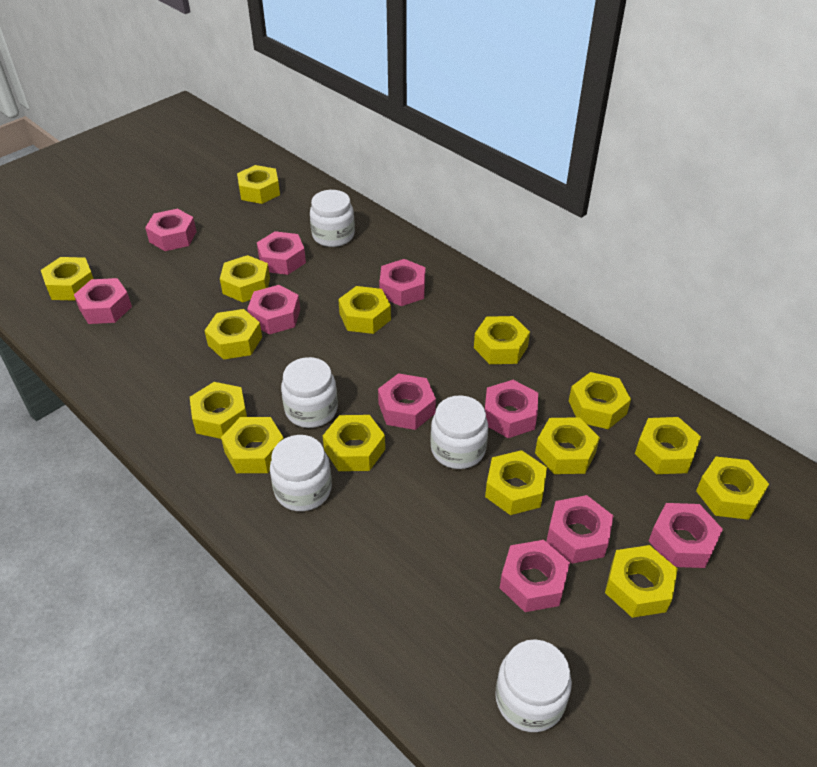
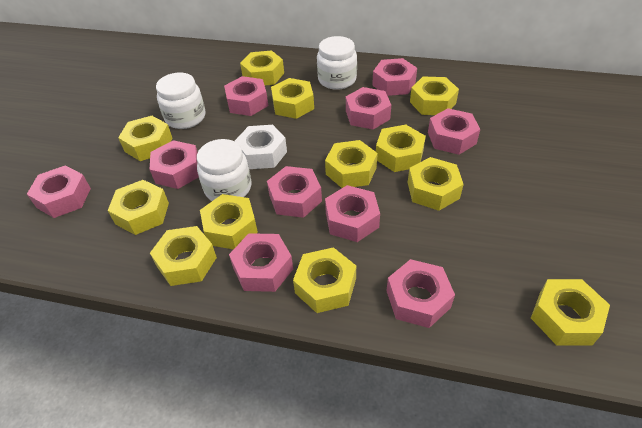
white jar: 5 -> 3
white nut: 0 -> 1
yellow nut: 15 -> 12

